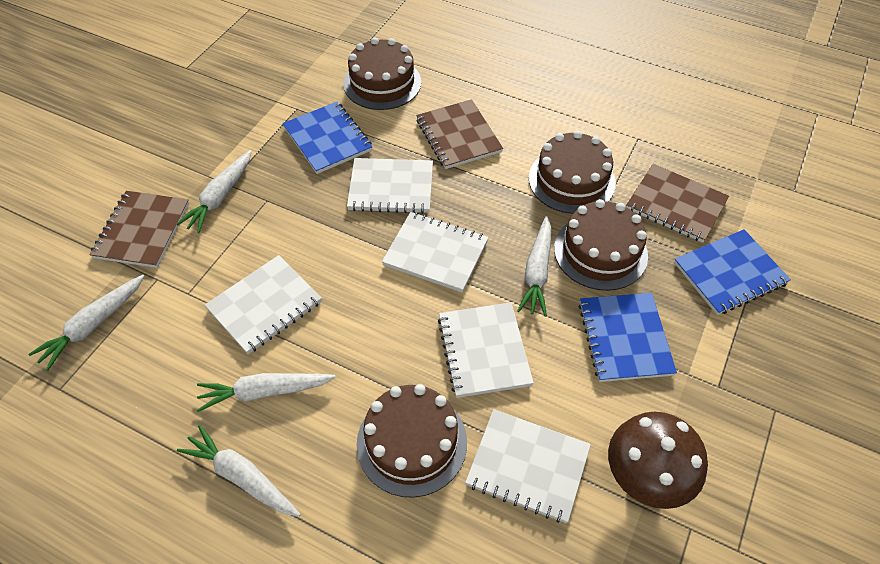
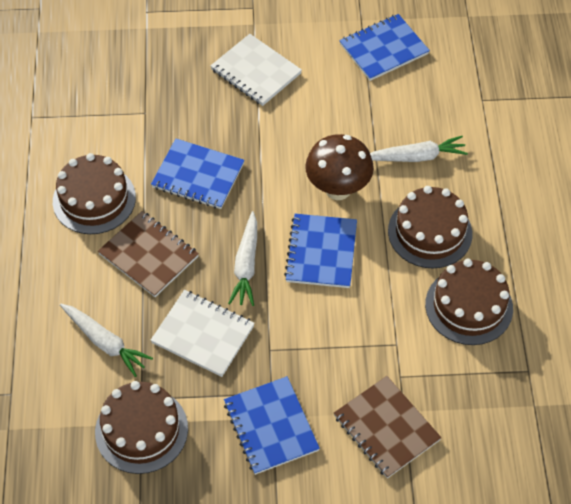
blue notebook: 3 -> 4
brown notebook: 3 -> 2
white carrot: 5 -> 3
white notebook: 5 -> 2

